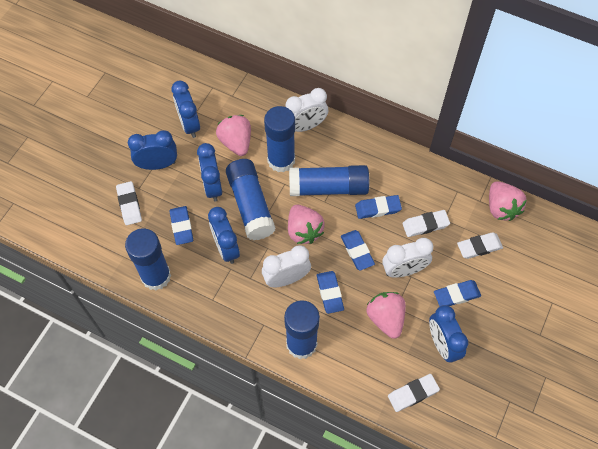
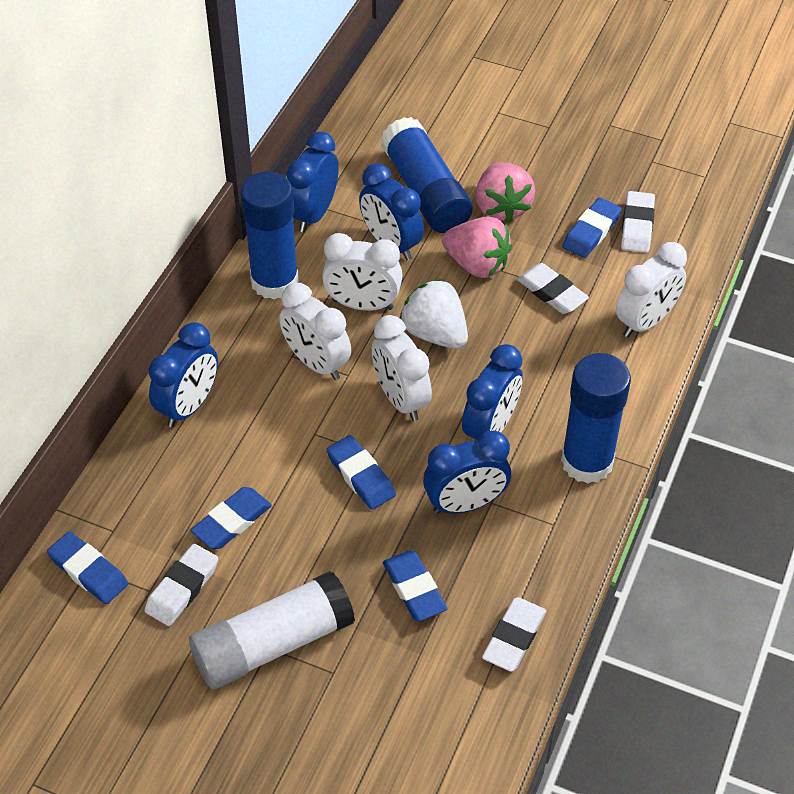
blue glue stick: 5 -> 3
pink strawberry: 4 -> 2
white clock: 3 -> 4
white glue stick: 0 -> 1
white strawberry: 0 -> 1

